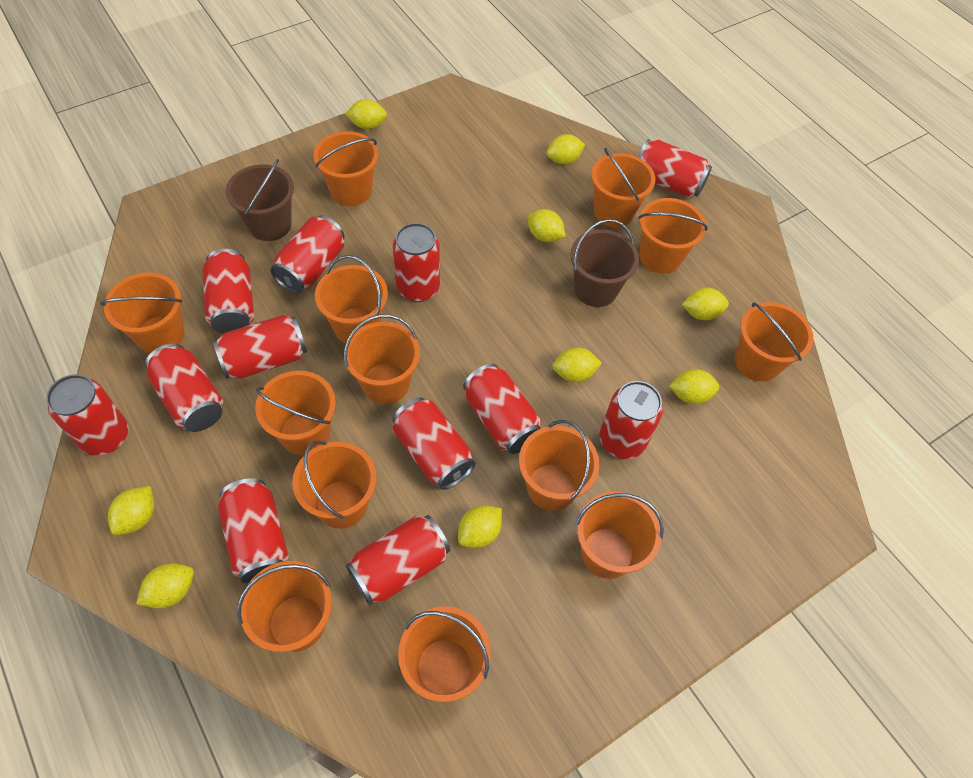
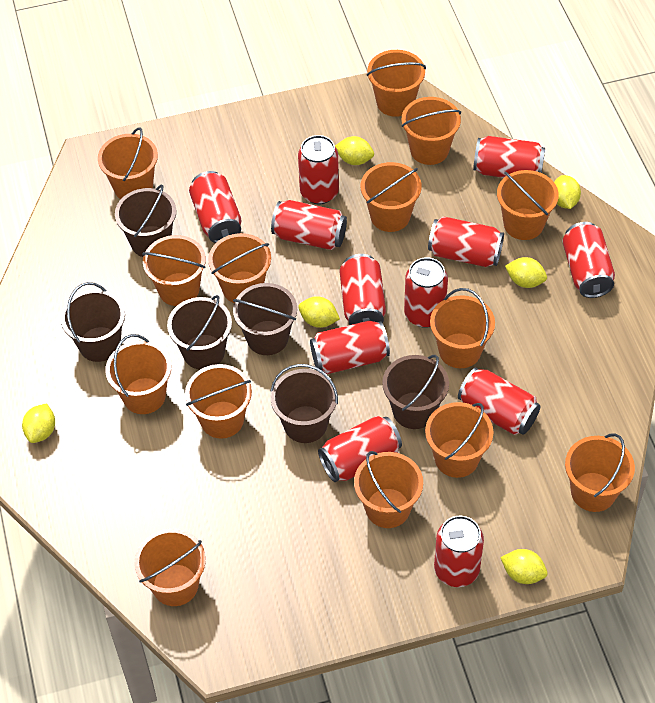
brown bucket: 2 -> 6
orange bucket: 13 -> 14
yellow lemon: 9 -> 6

